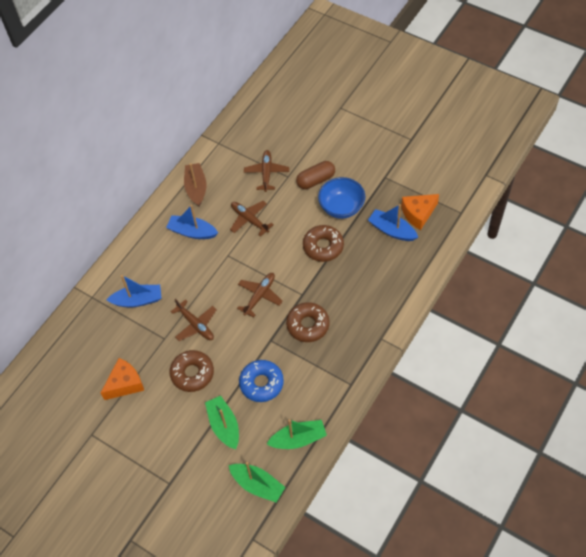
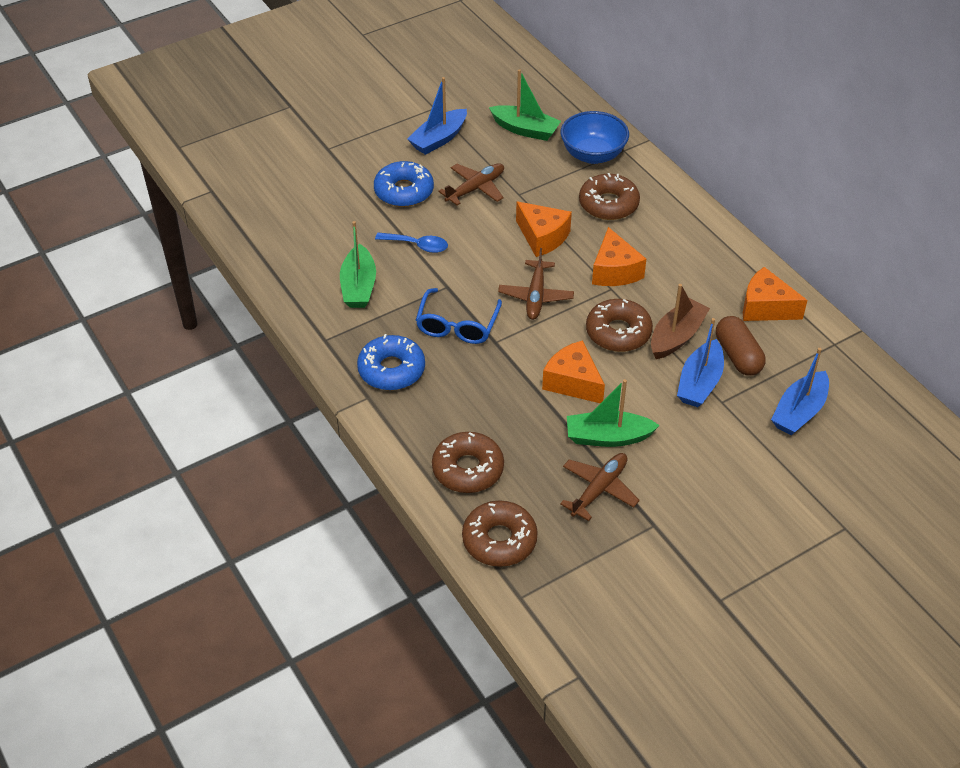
blue donut: 1 -> 2
blue glasses: 0 -> 1
blue spoon: 0 -> 1
brown donut: 3 -> 4
brown plane: 4 -> 3
orange cheese: 2 -> 4

